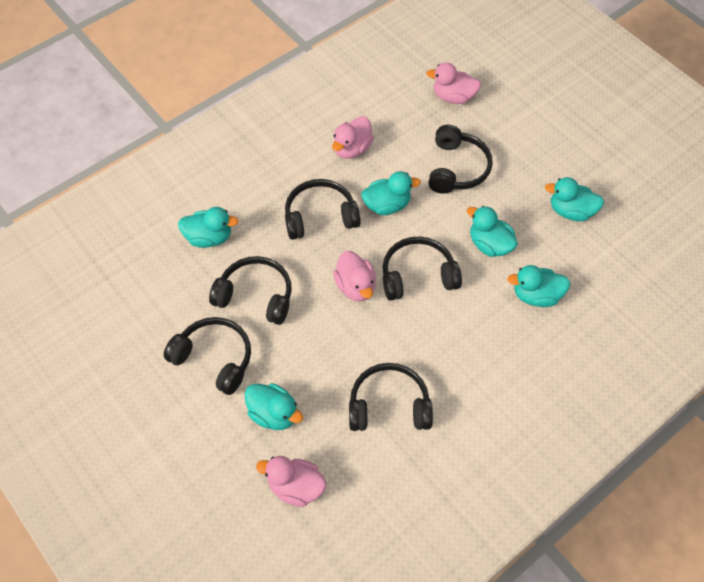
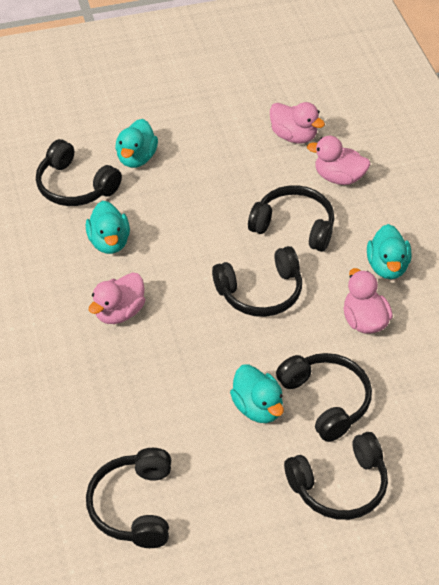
turquoise duck: 6 -> 4

